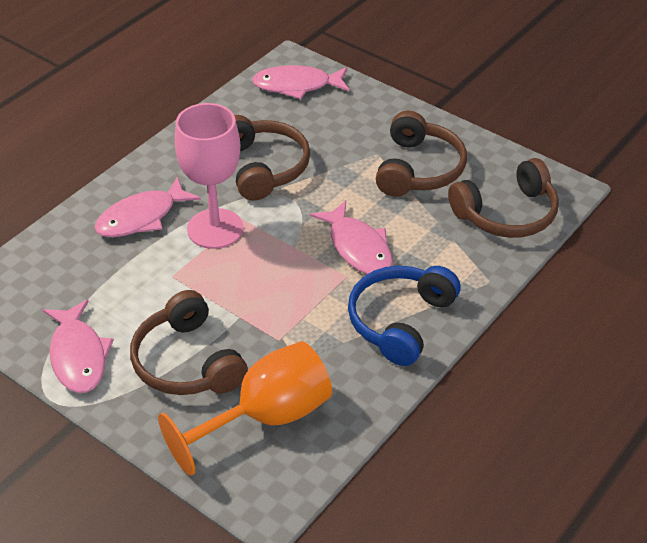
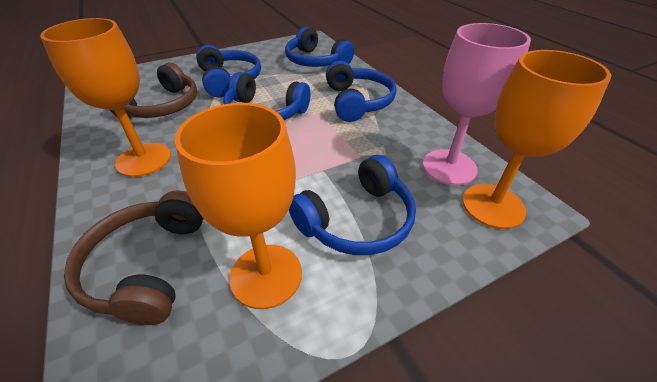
blue headphones: 1 -> 5
brown headphones: 4 -> 2
orange goblet: 1 -> 3
pink fish: 4 -> 0

